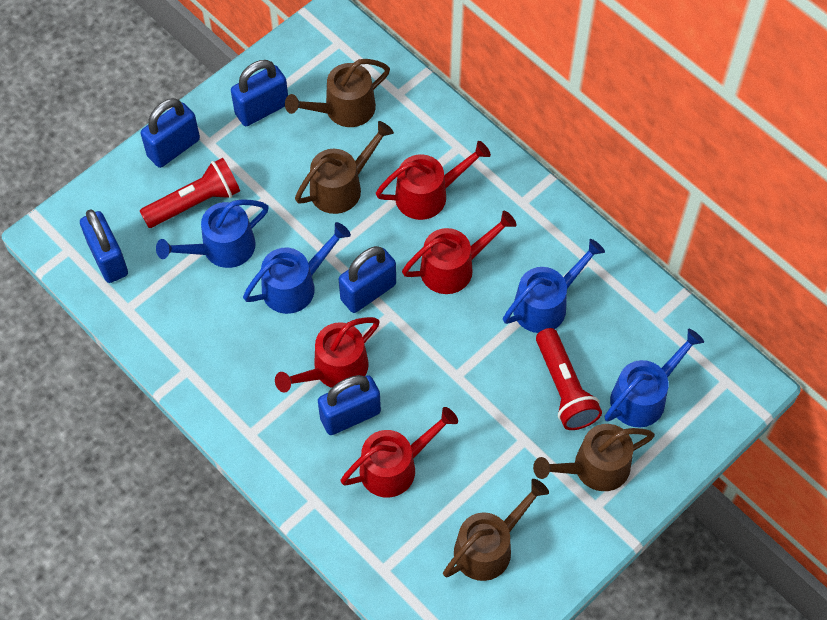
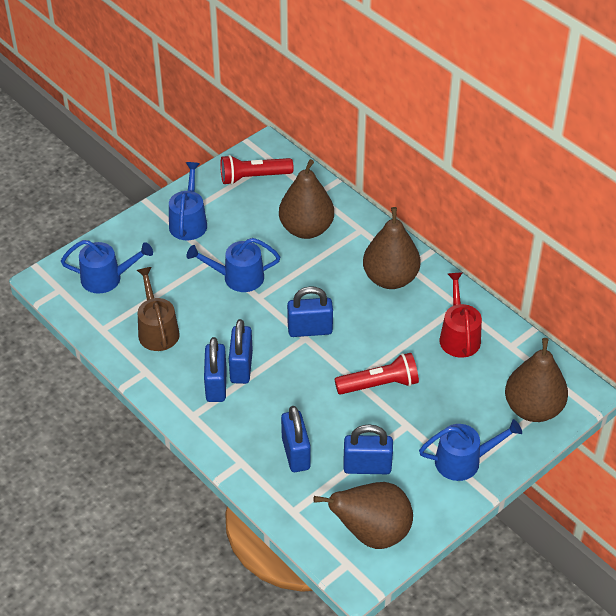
brown pear: 0 -> 4
brown watering can: 4 -> 1
red watering can: 4 -> 1

